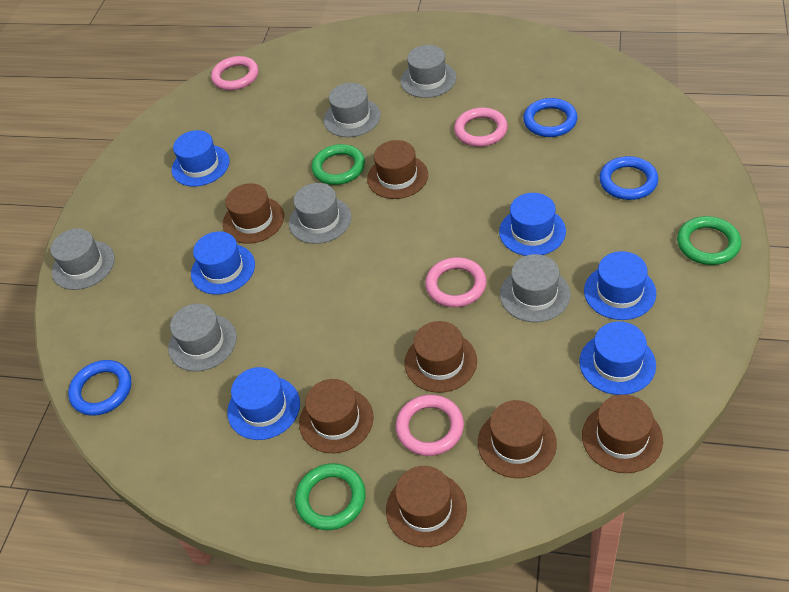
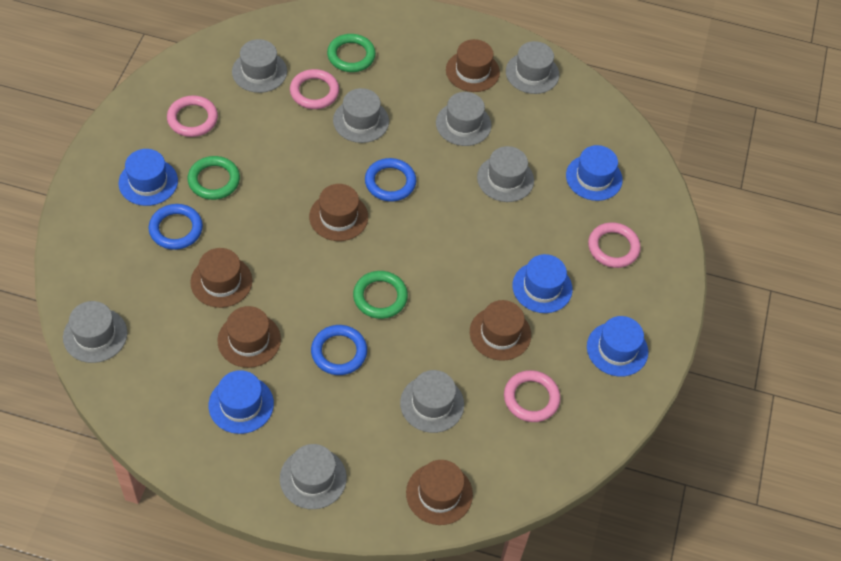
blue hat: 6 -> 5
brown hat: 7 -> 6
grey hat: 6 -> 8

